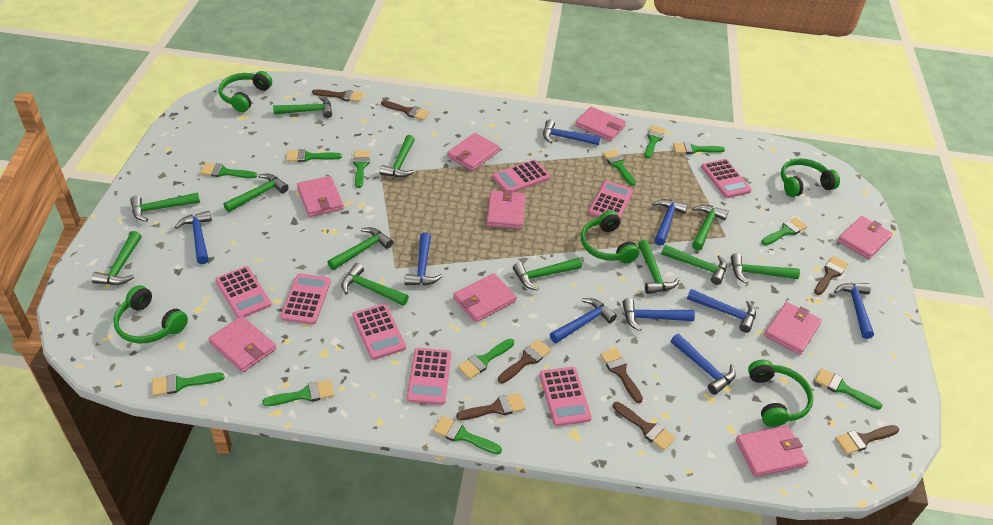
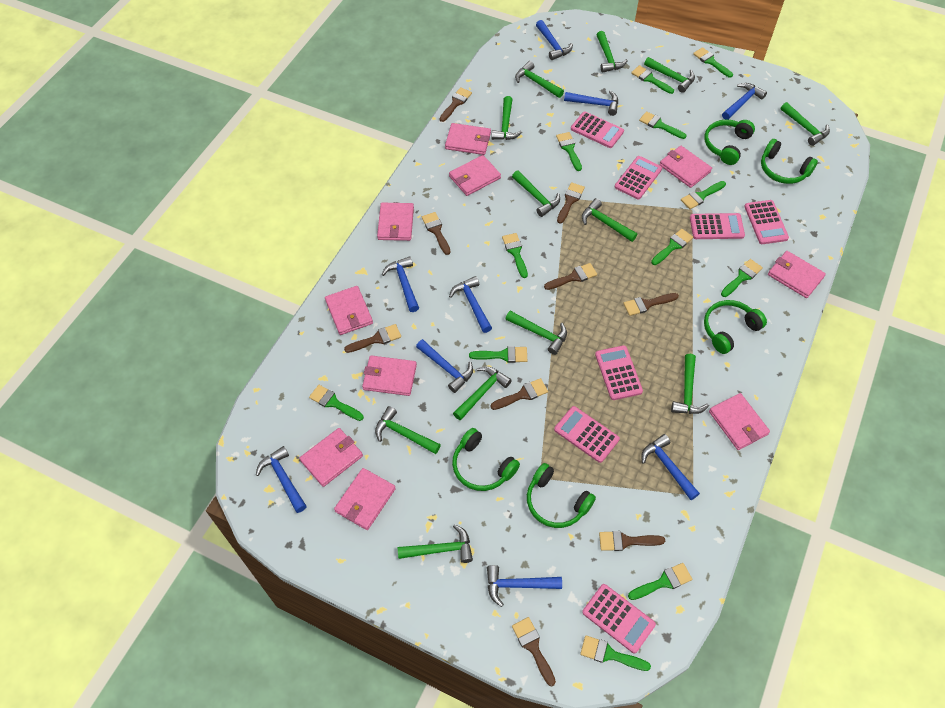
brown brush: 8 -> 9
pink calculator: 8 -> 7
pink wallet: 9 -> 10

